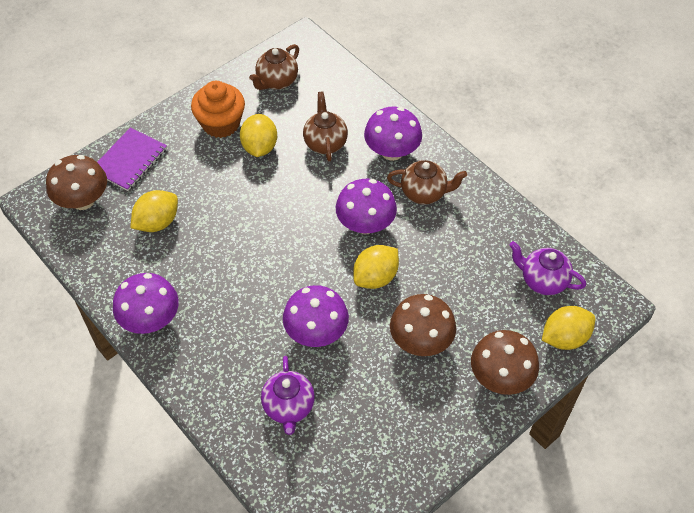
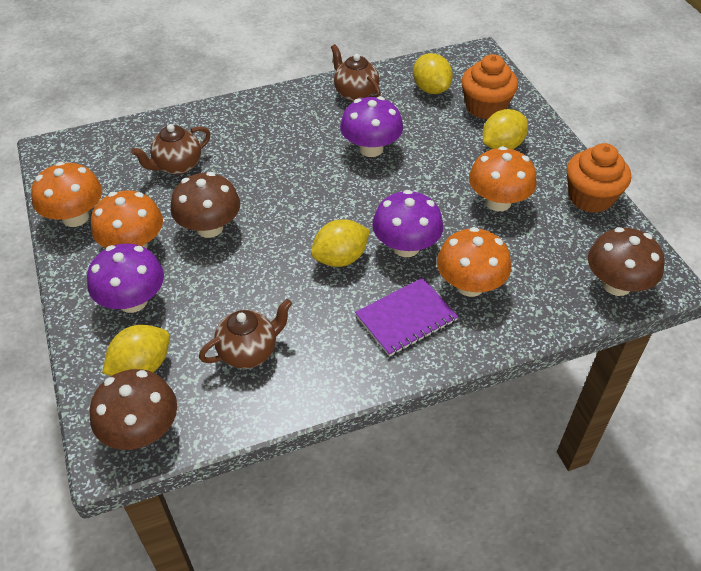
orange cupcake: 1 -> 2
orange mushroom: 0 -> 4
purple mushroom: 4 -> 3
purple teapot: 2 -> 0

